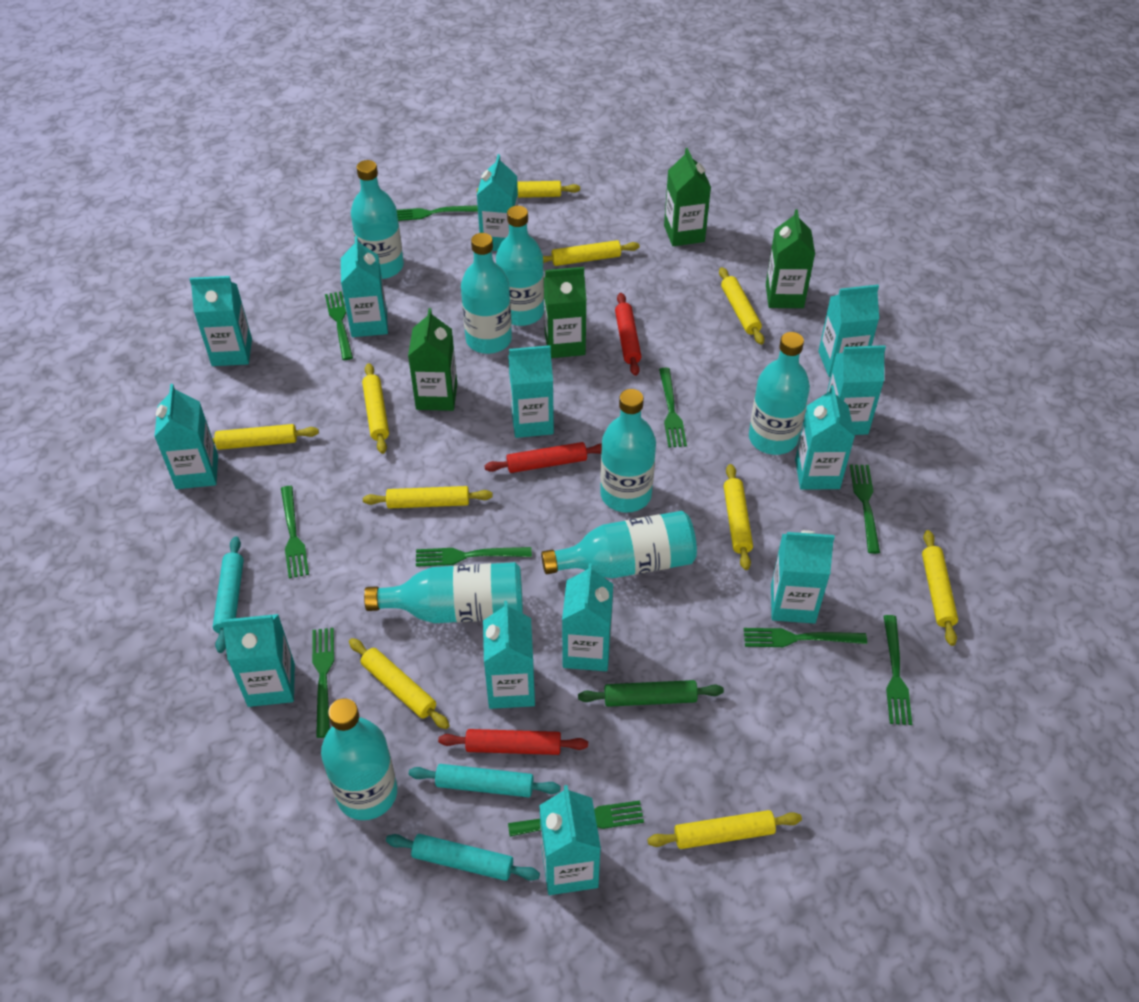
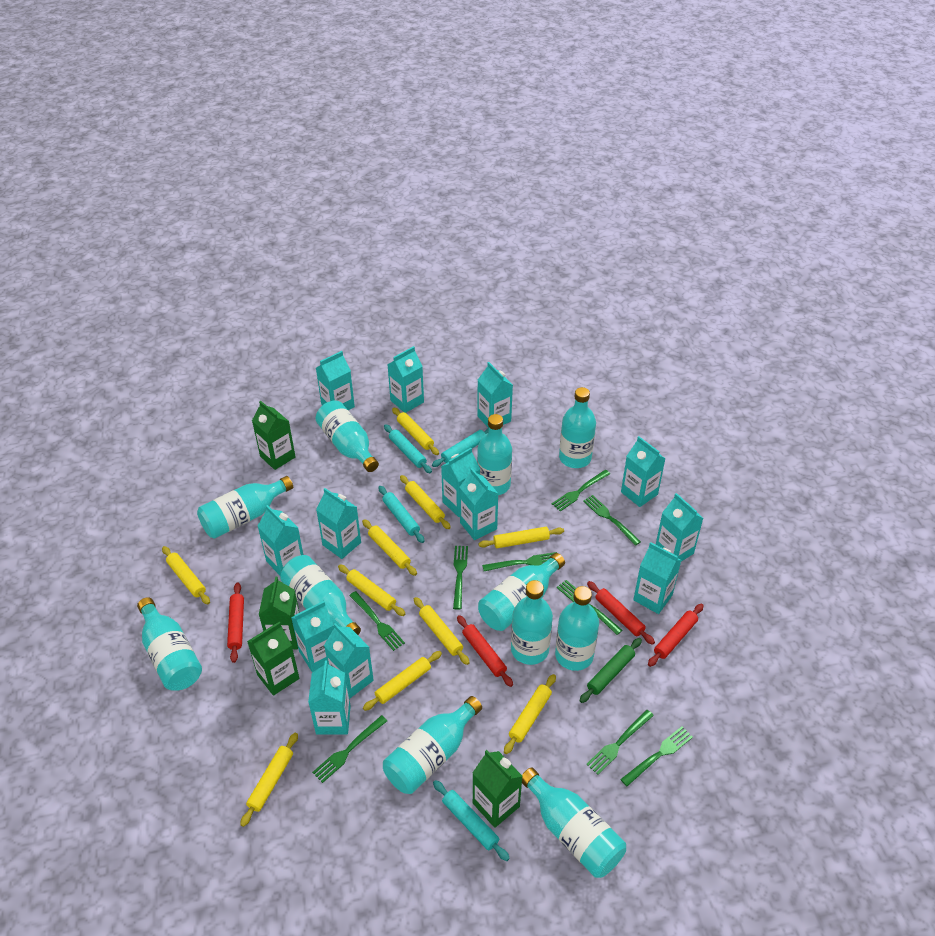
green fork: 10 -> 9
red rolling pin: 3 -> 4
turquoise bottle: 8 -> 11
turquoise rolling pin: 3 -> 4

